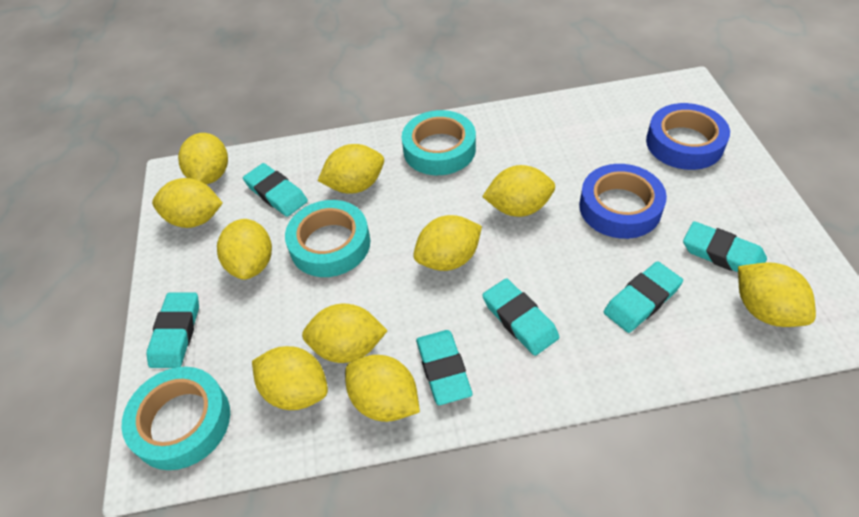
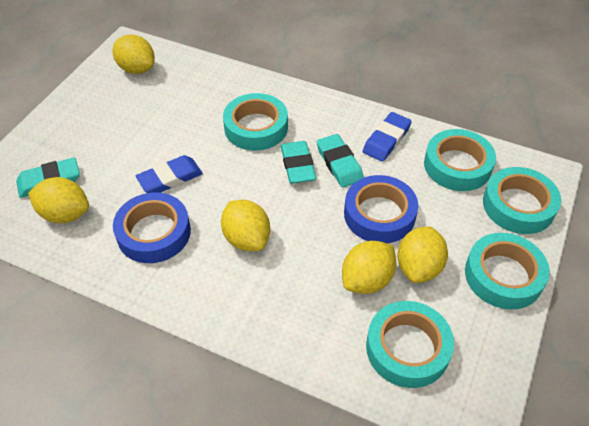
blue eraser: 0 -> 2
turquoise eraser: 6 -> 3
turquoise tape: 3 -> 5
yellow lemon: 10 -> 5

